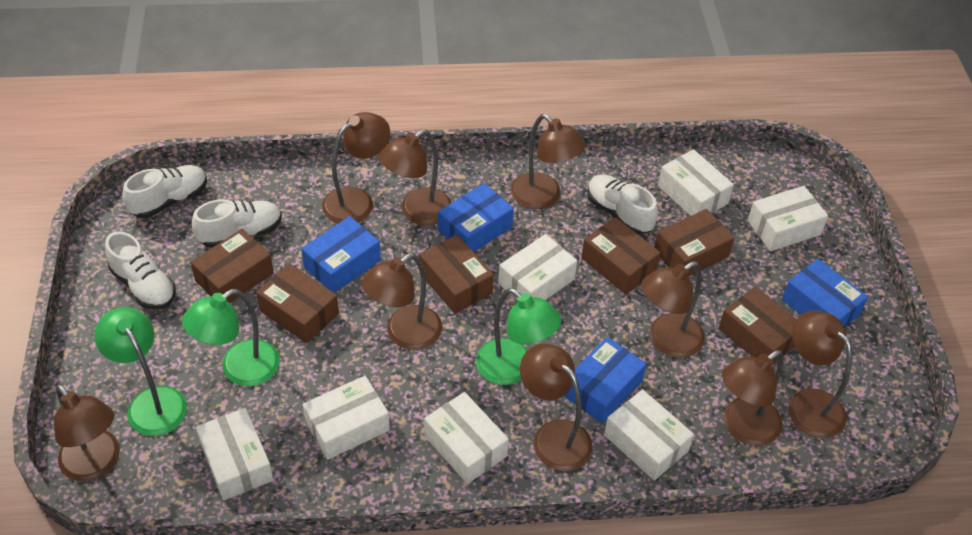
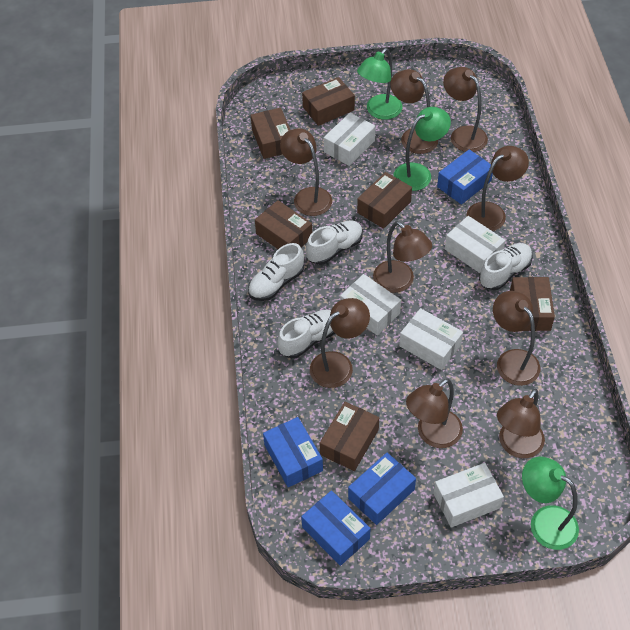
white box: 7 -> 5

